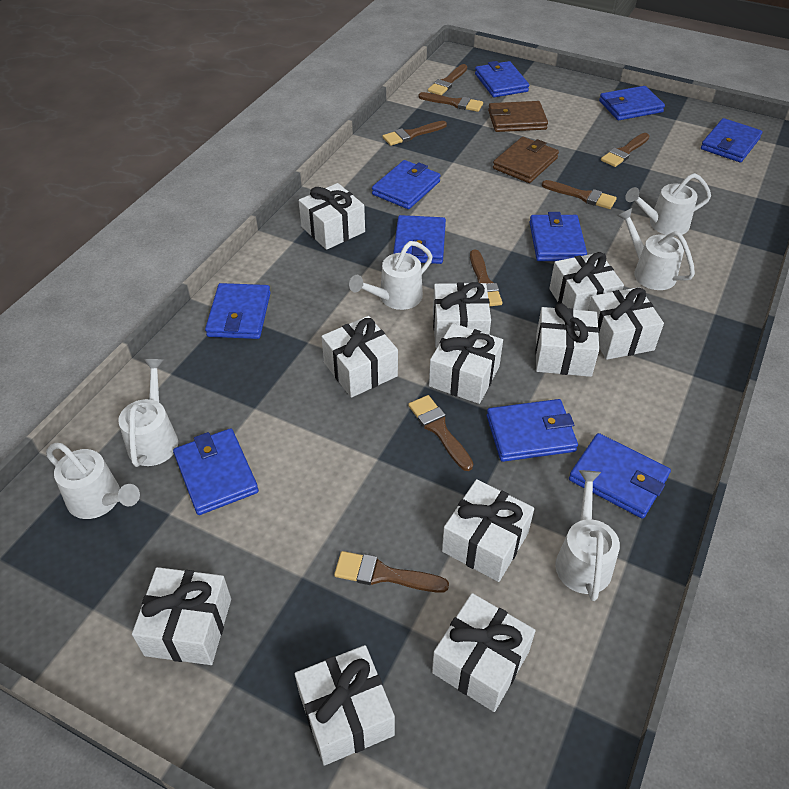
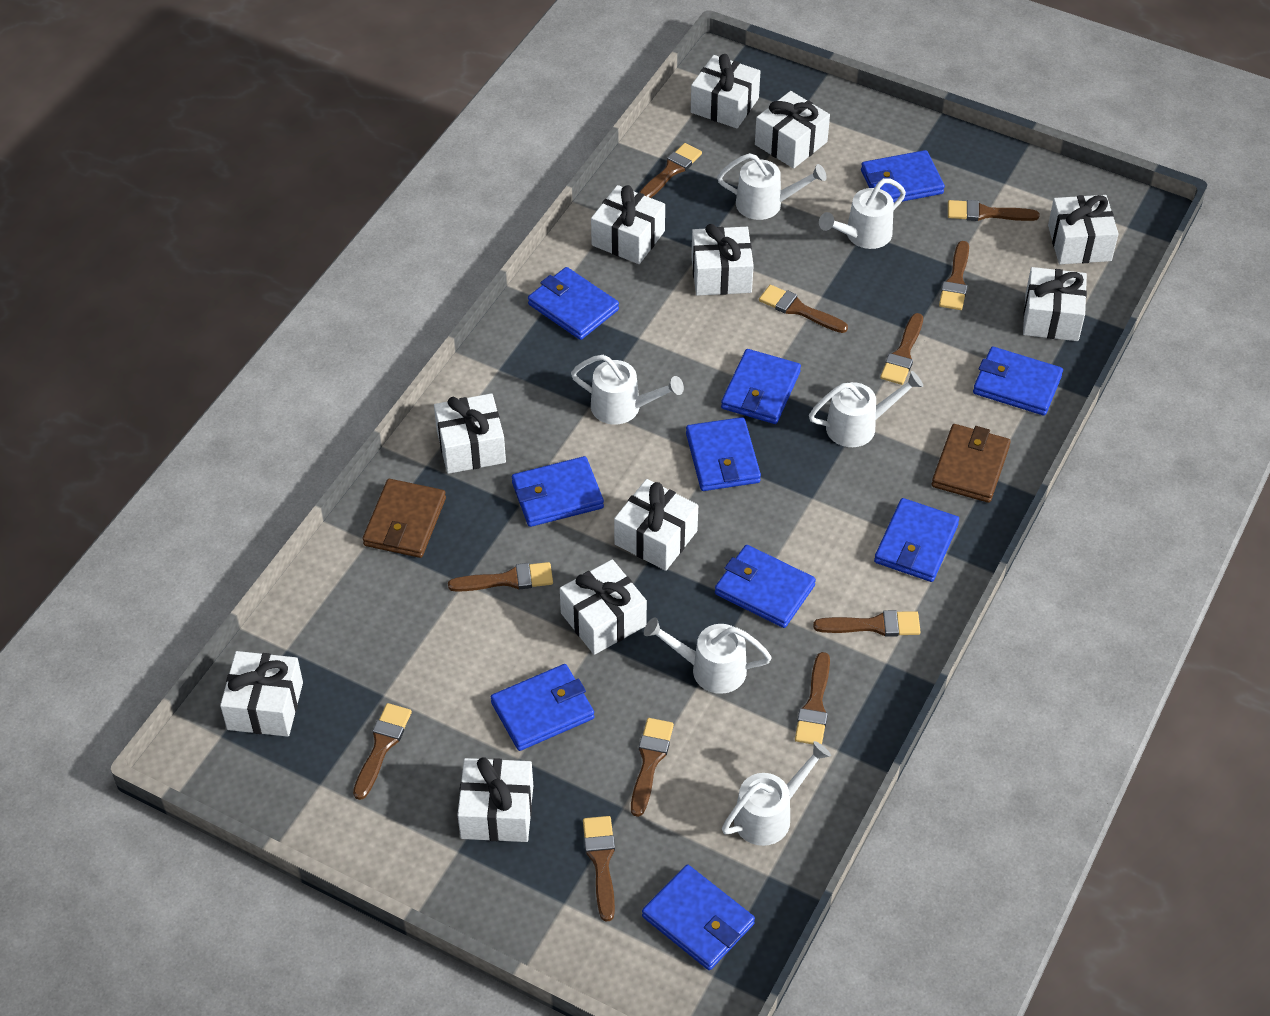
brown brush: 8 -> 11

